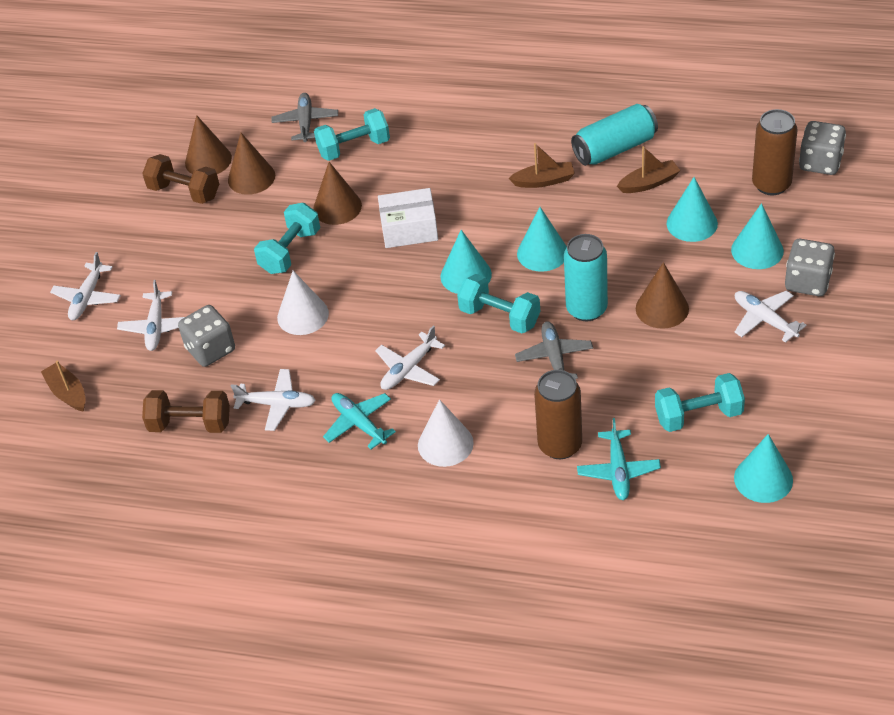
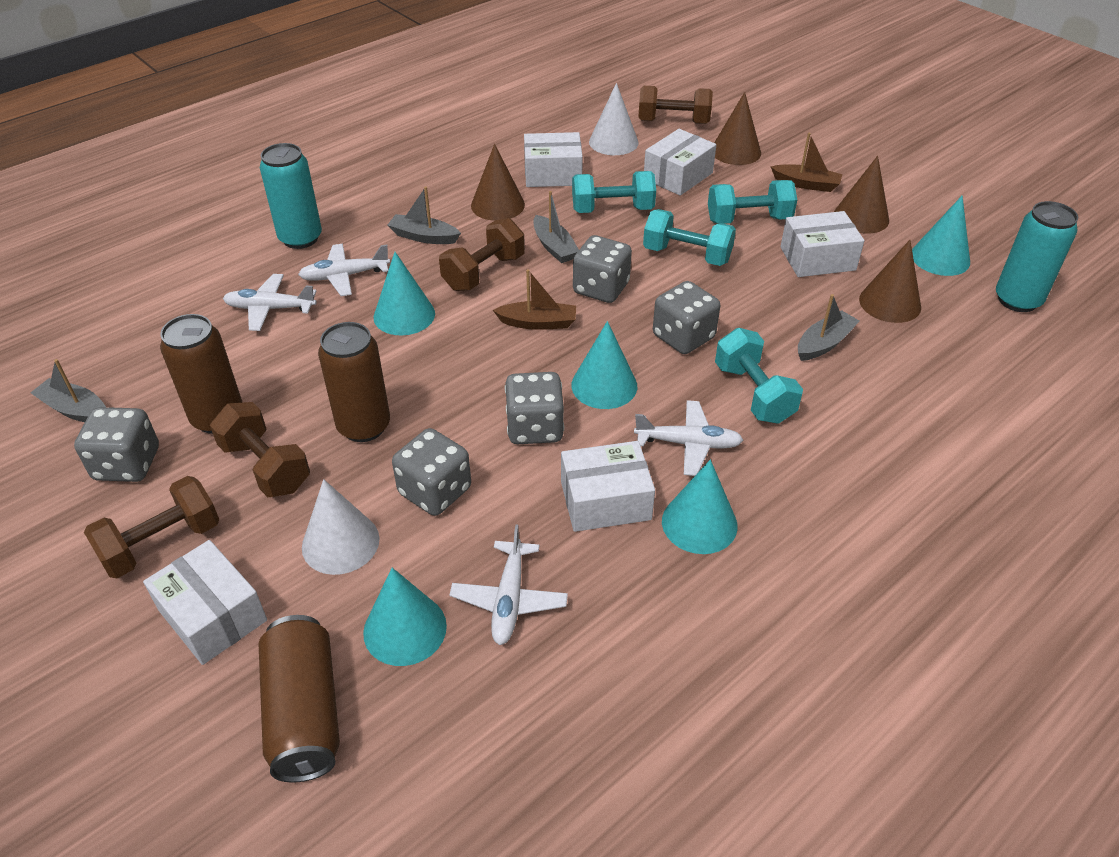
brown boat: 3 -> 2
brown can: 2 -> 3
brown dumbbell: 2 -> 4
grey boat: 0 -> 4
grey dice: 3 -> 5
grey plane: 2 -> 0
turquoise plane: 2 -> 0
white box: 1 -> 5
white plane: 5 -> 4

